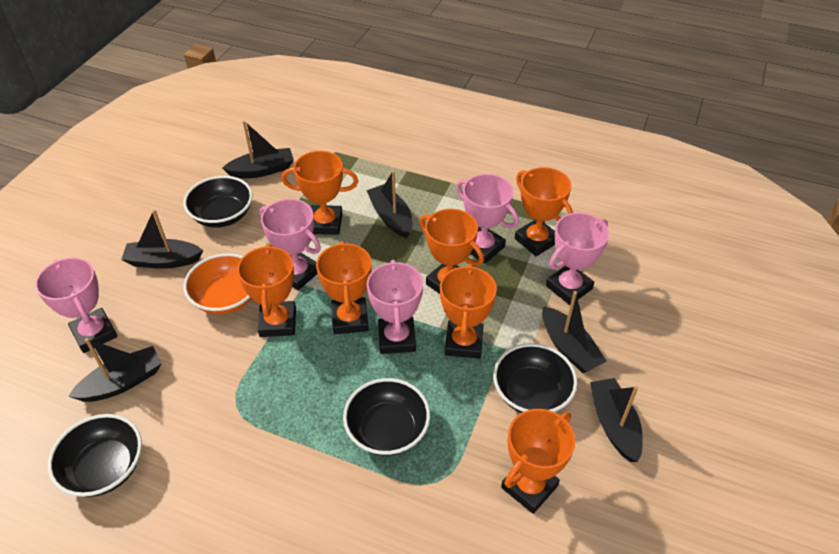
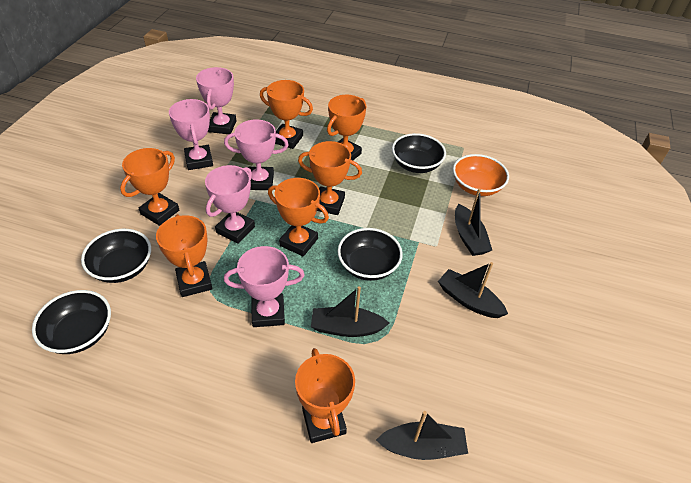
black boat: 6 -> 4

